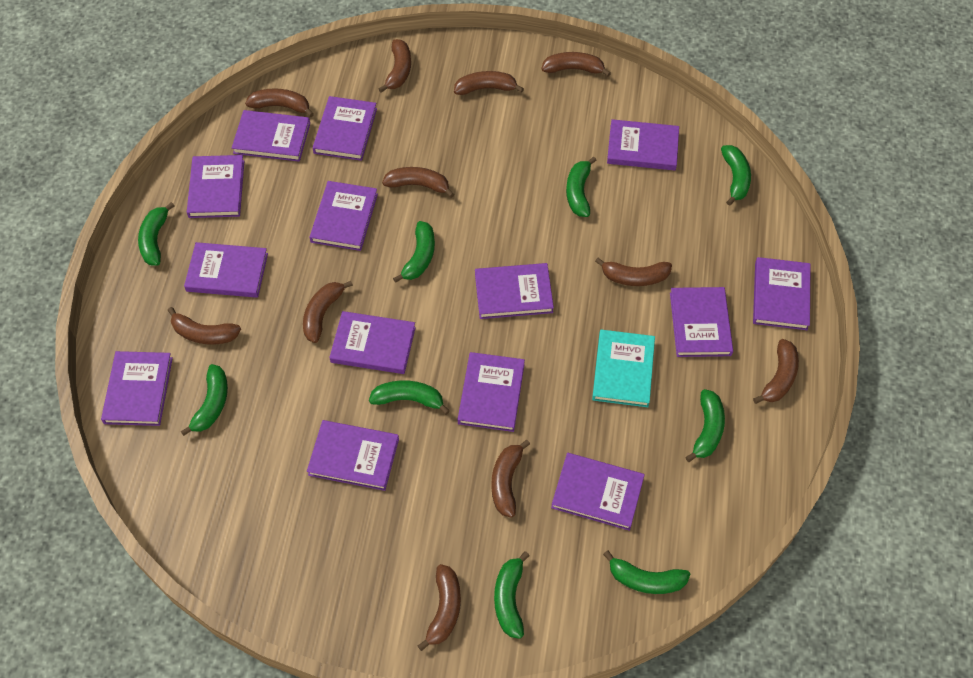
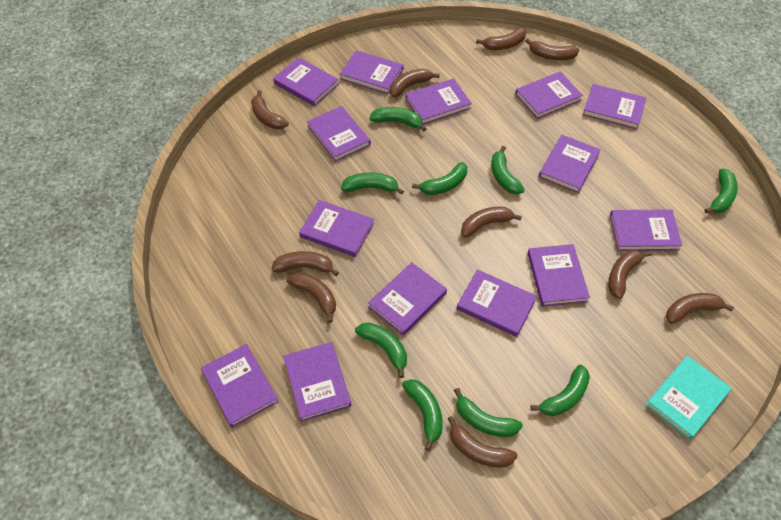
brown banana: 11 -> 10

